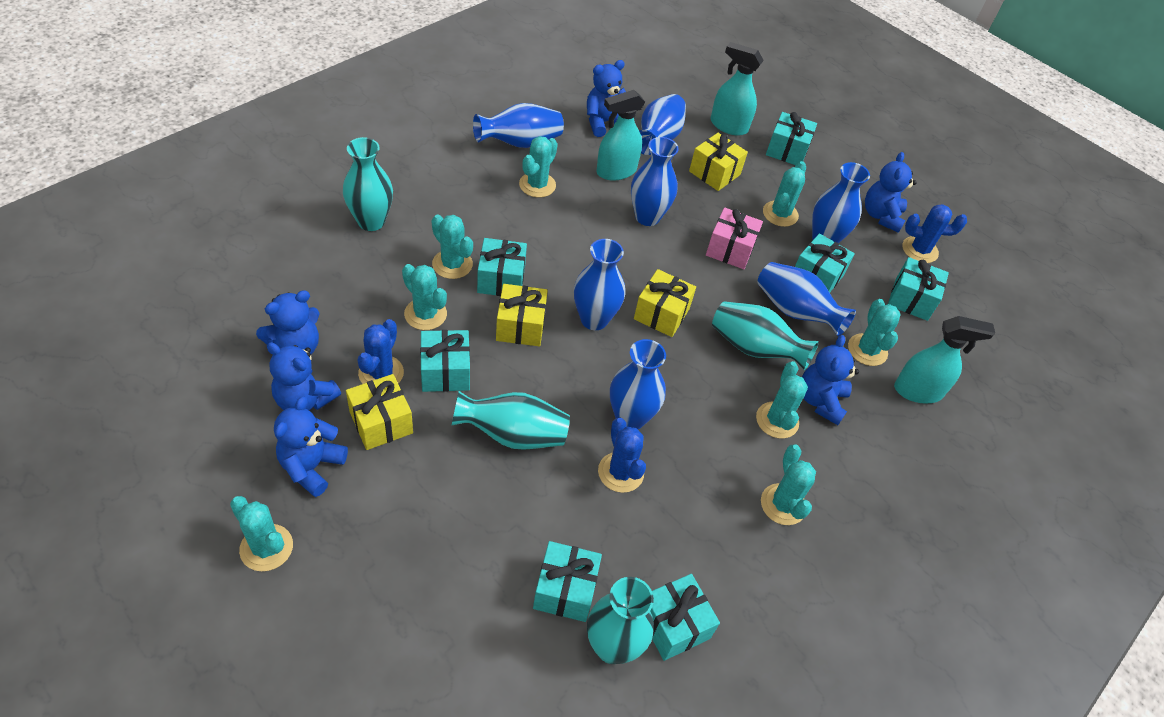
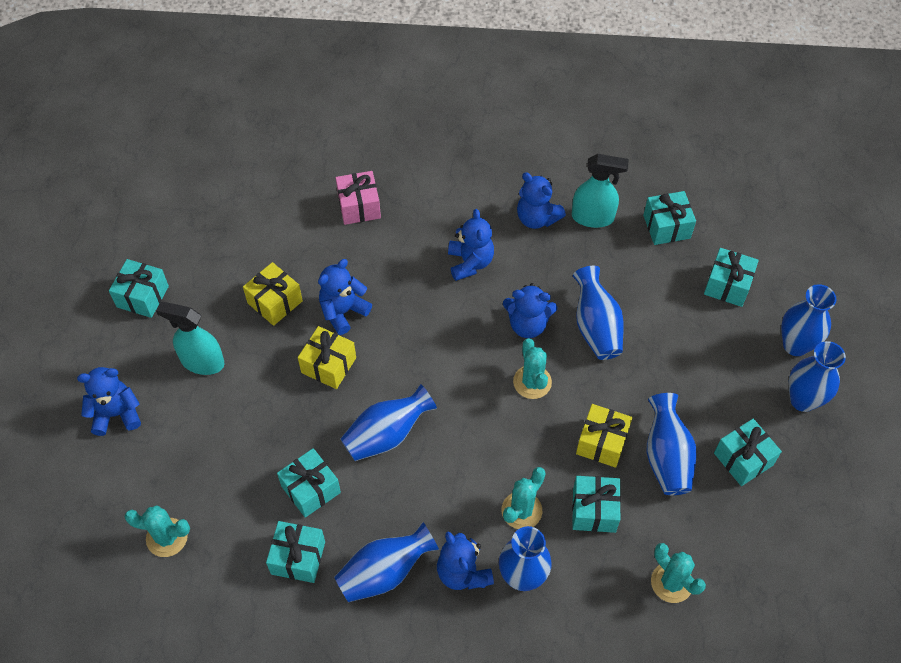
blue cactus: 3 -> 0
turquoise cactus: 8 -> 4
turquoise spray bottle: 3 -> 2
turquoise vase: 4 -> 0
yellow gift: 4 -> 3

